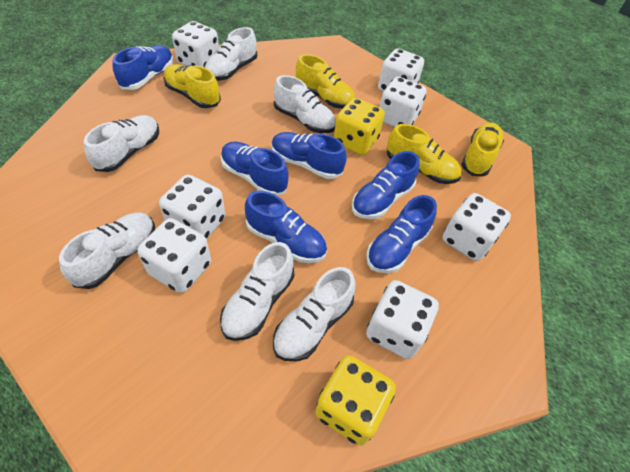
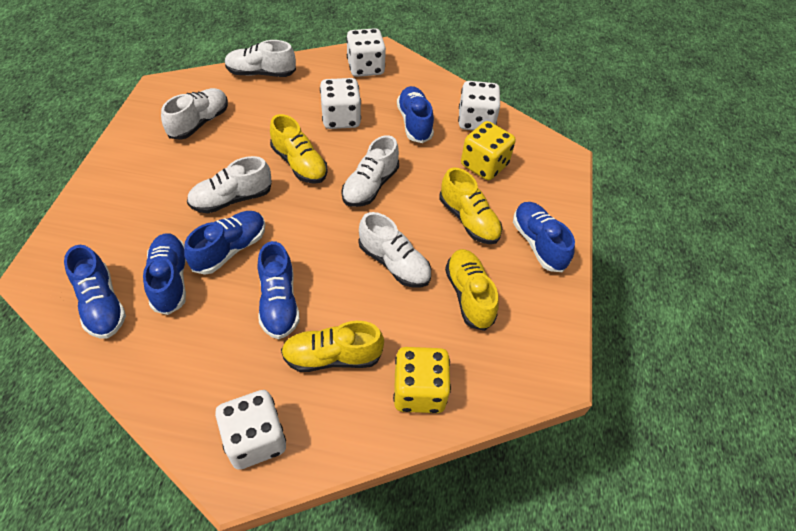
white dice: 7 -> 4
white shoe: 6 -> 5

